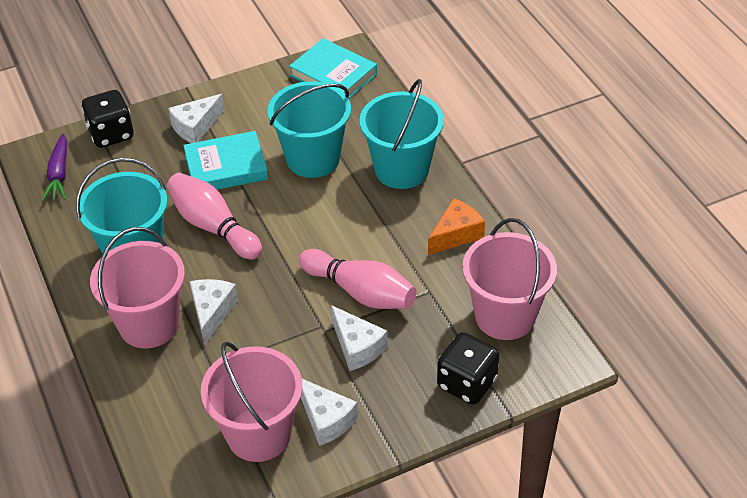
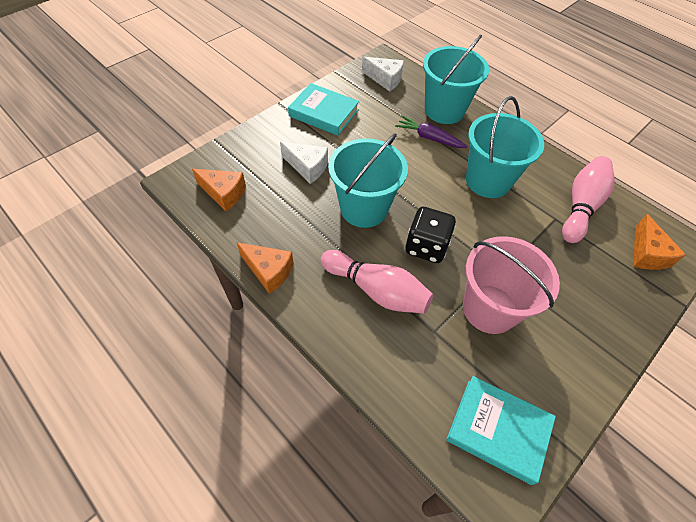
black dice: 2 -> 1
orange cheese: 1 -> 3
pink bucket: 3 -> 1
white cheese: 4 -> 2

